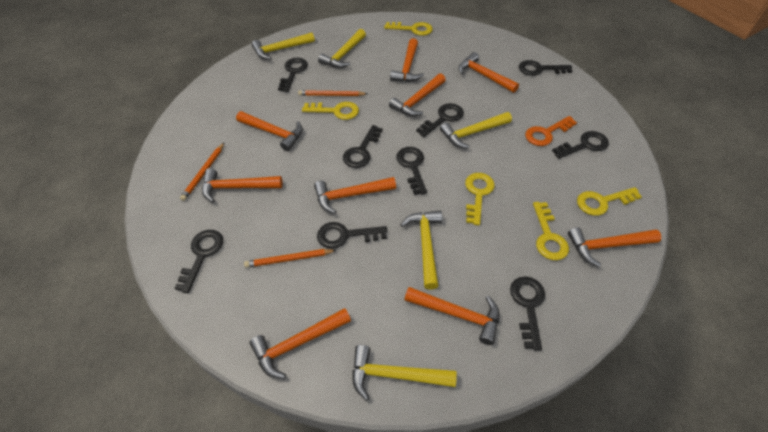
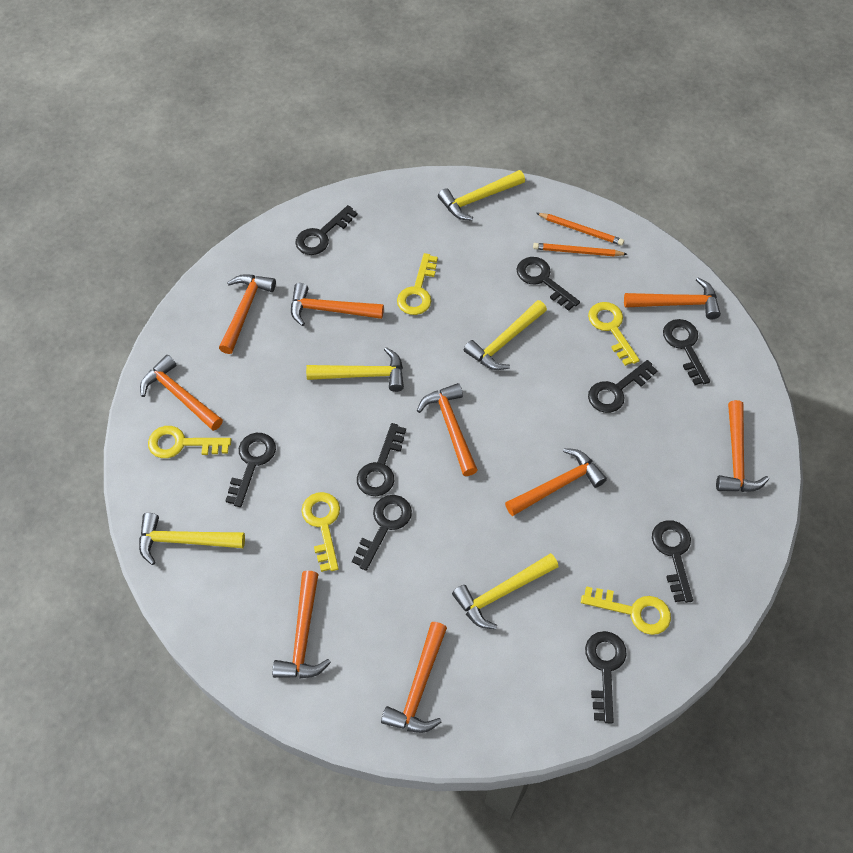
orange key: 1 -> 0
orange pencil: 3 -> 2

